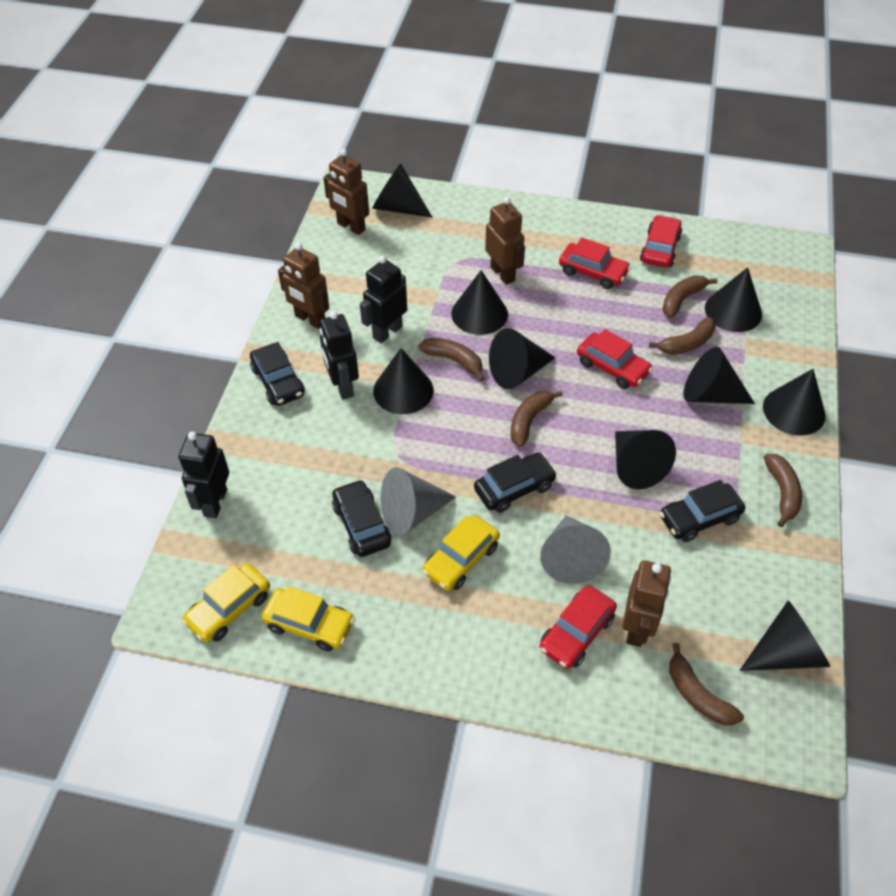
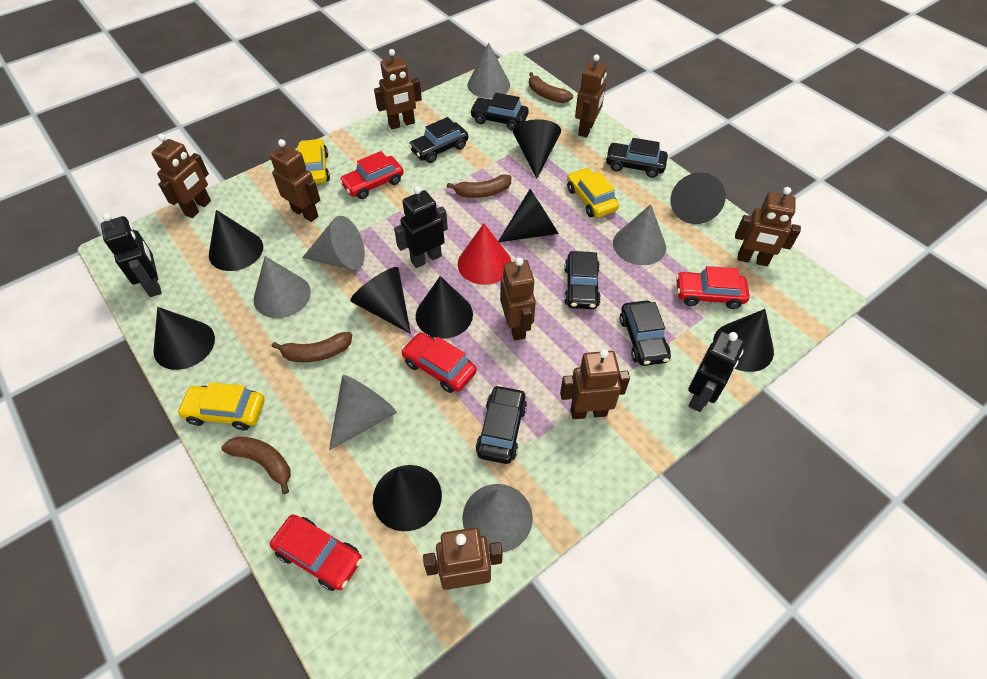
black car: 4 -> 6
brown banana: 6 -> 4
brown robot: 4 -> 8
grey cone: 2 -> 6
red cone: 0 -> 1

